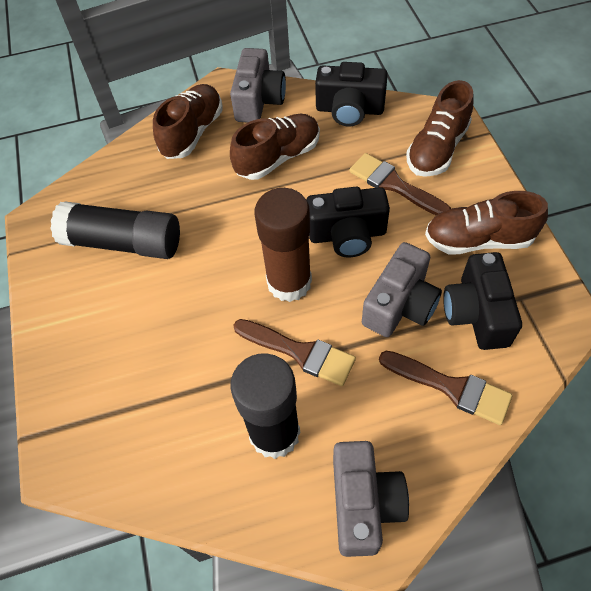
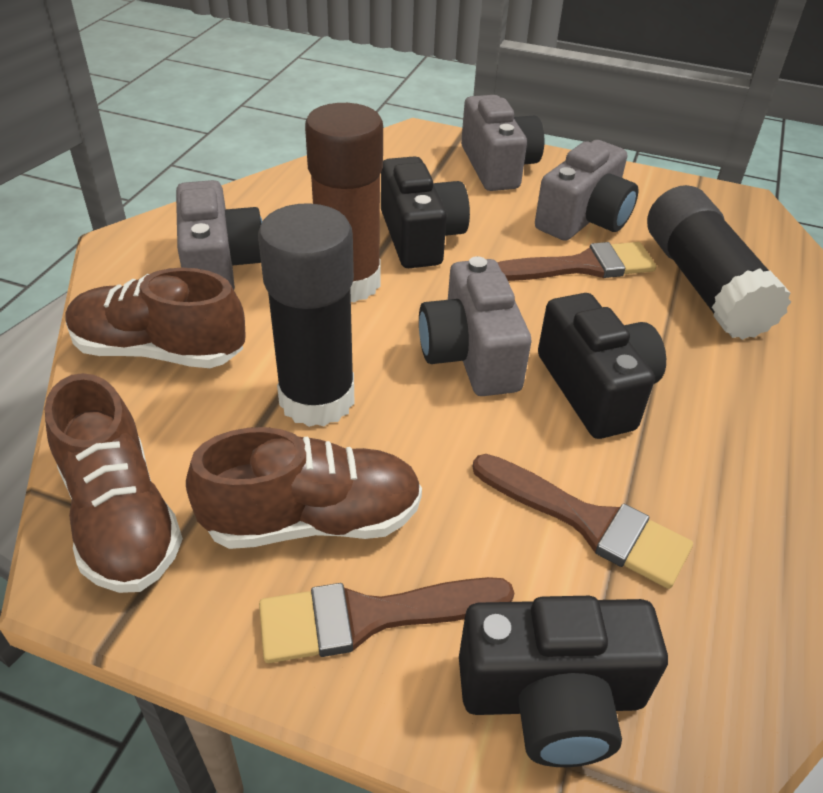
brown shoe: 4 -> 3
grey camera: 3 -> 4

